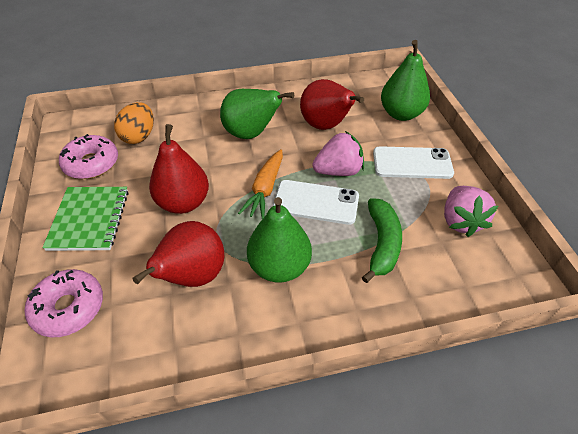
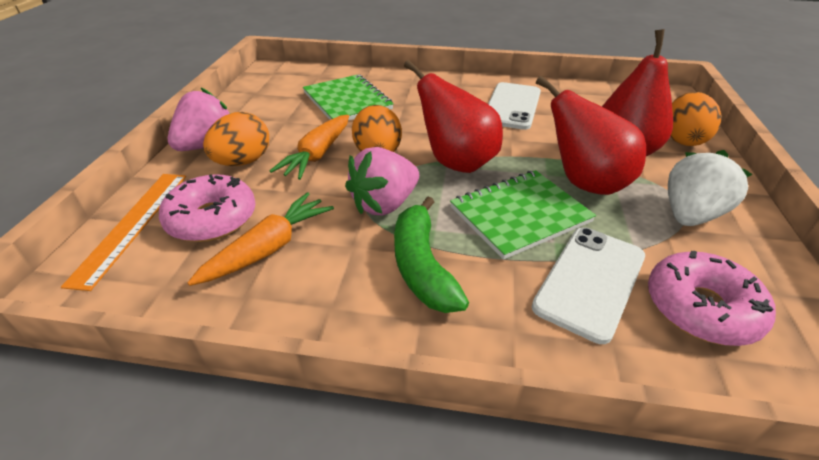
green notebook: 1 -> 2
green pear: 3 -> 0
orange carrot: 1 -> 2
orange egg: 1 -> 3
orange ruler: 0 -> 1
white strawberry: 0 -> 1

